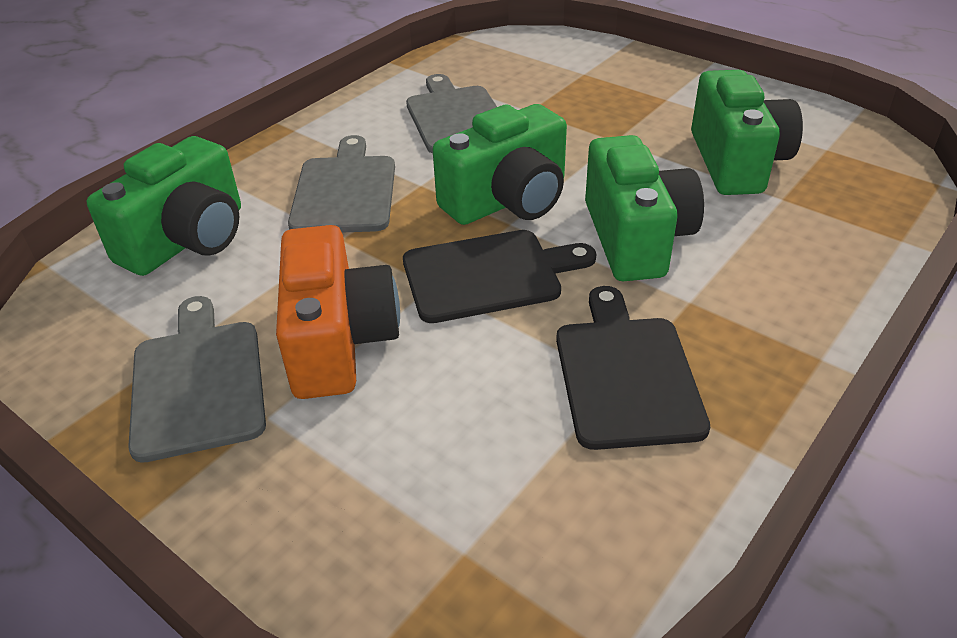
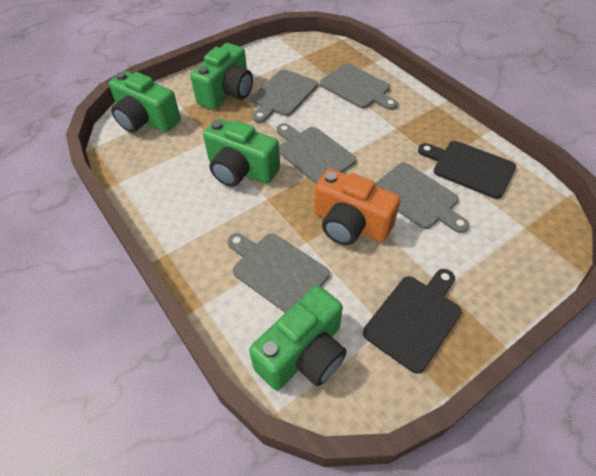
grey cutting board: 3 -> 5

